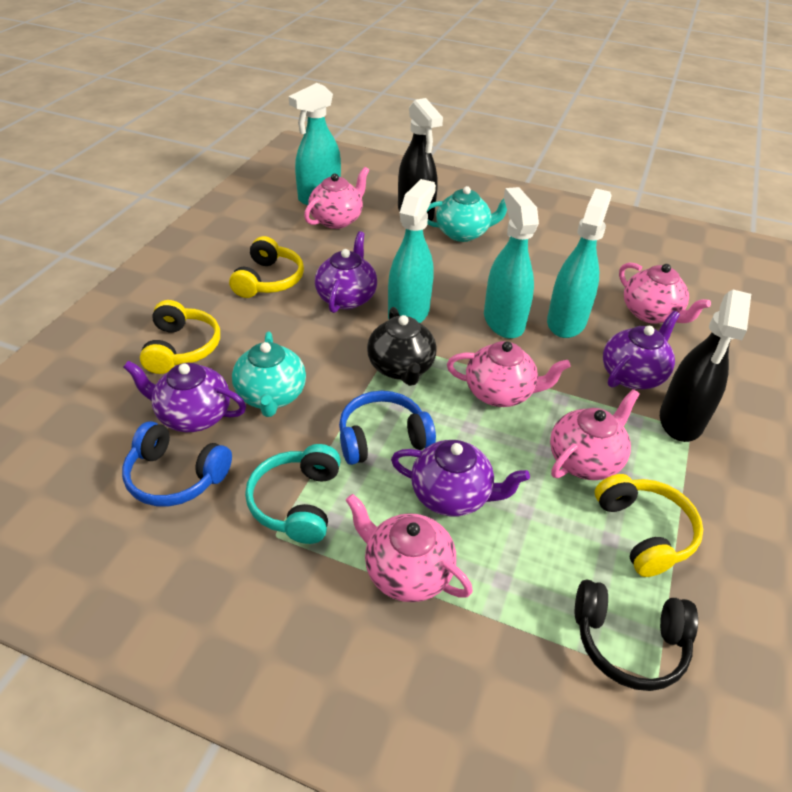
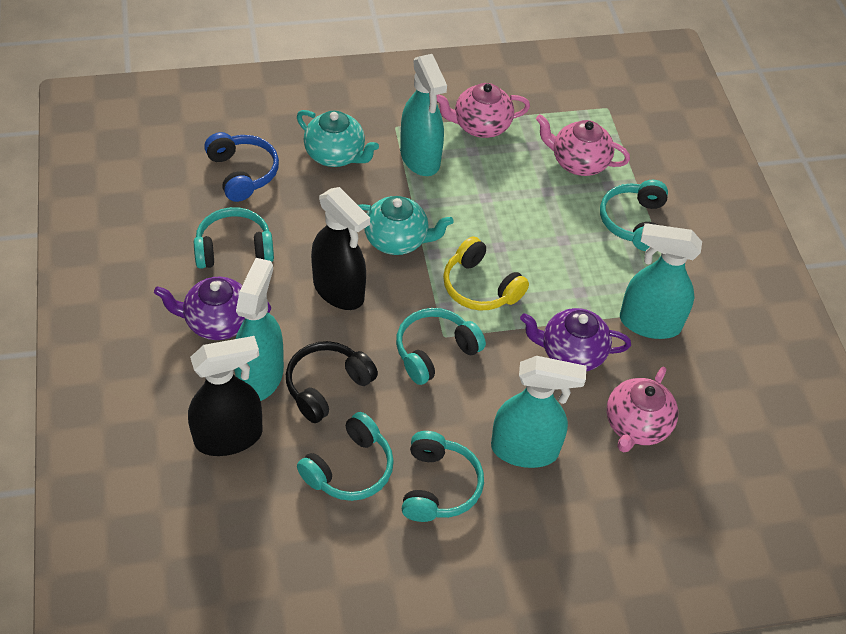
black teapot: 1 -> 0
blue headphones: 2 -> 1
pink teapot: 5 -> 3
purple teapot: 4 -> 2
turquoise headphones: 1 -> 5
yellow headphones: 3 -> 1

